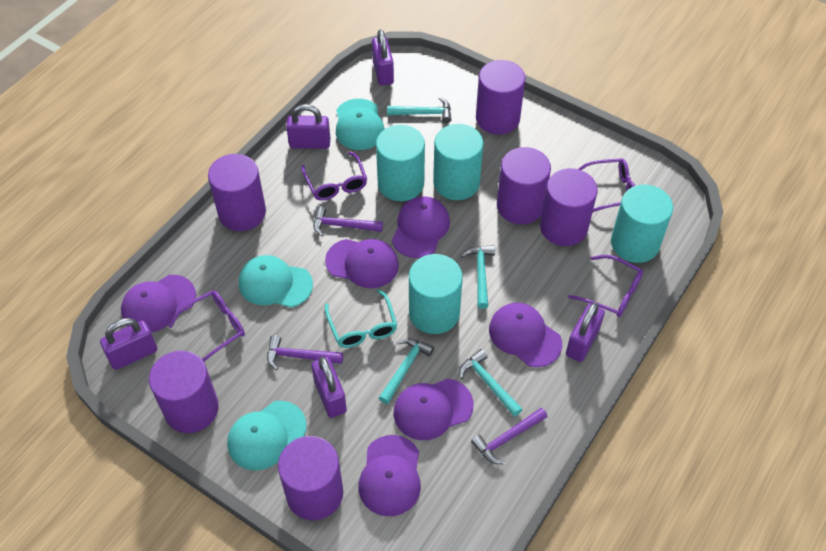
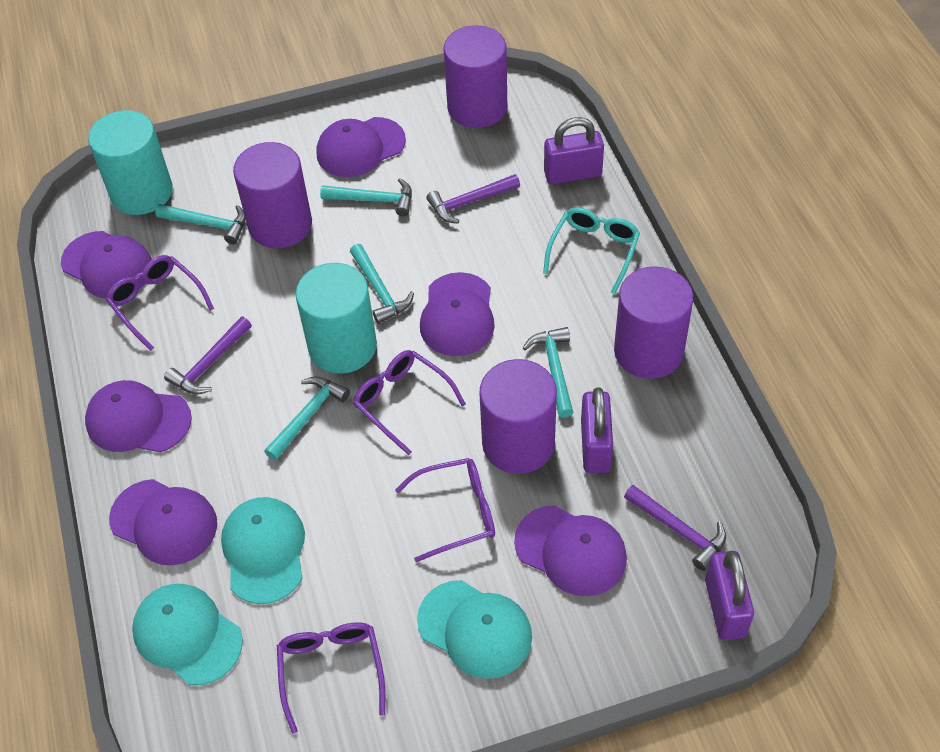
purple cylinder: 6 -> 4
purple padlock: 5 -> 3
turquoise cylinder: 4 -> 2
turquoise hammer: 4 -> 5

